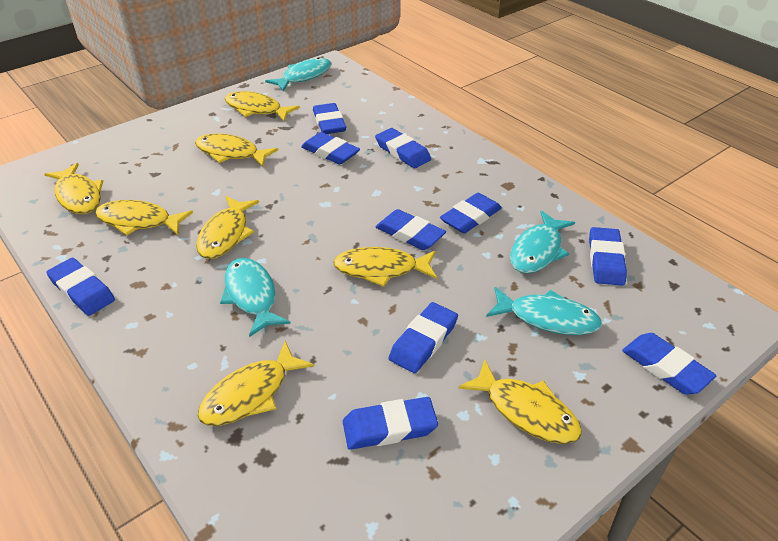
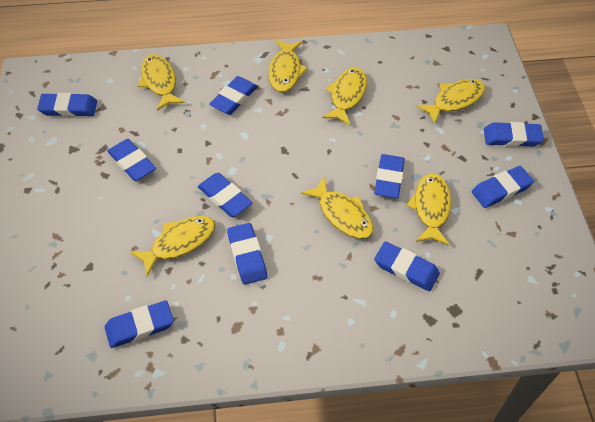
turquoise fish: 4 -> 0
yellow fish: 8 -> 7

